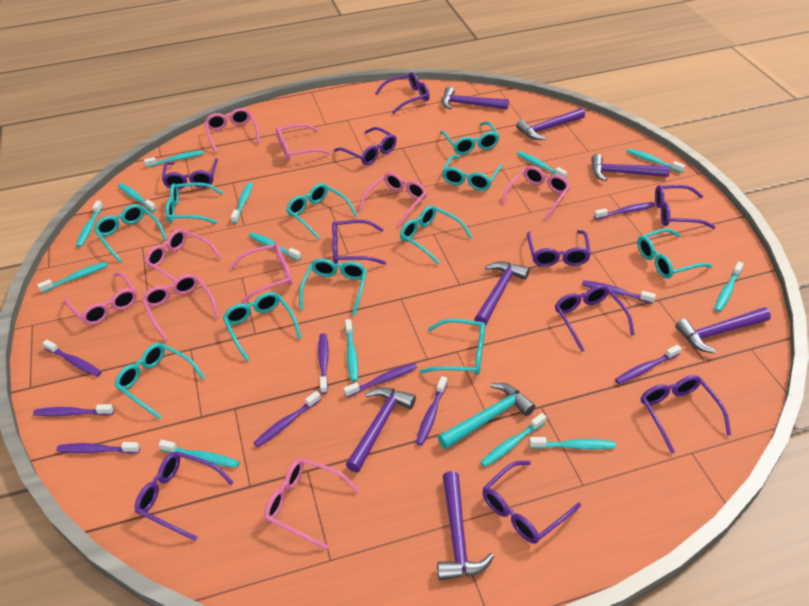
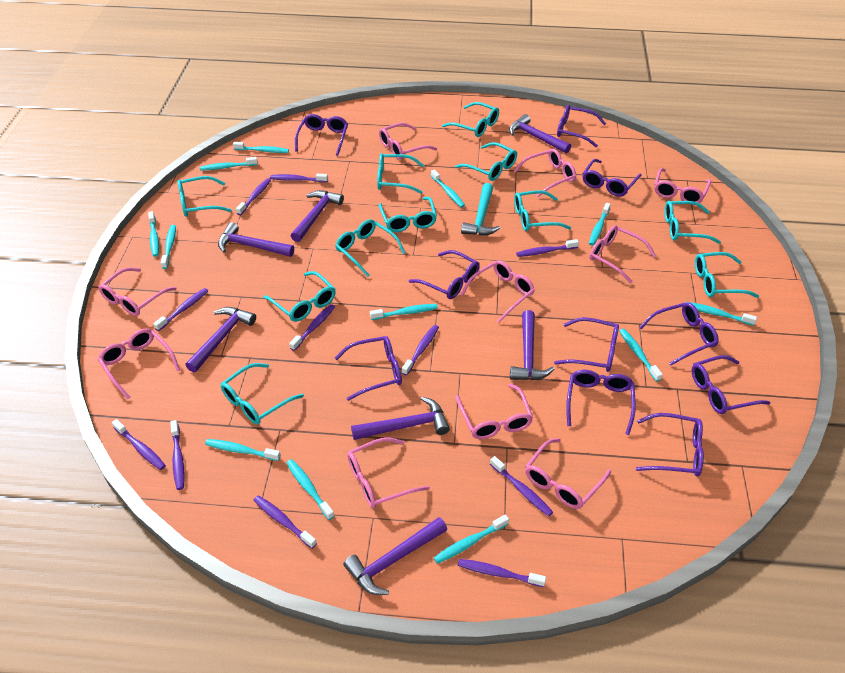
pink glasses: 9 -> 10
purple toothbrush: 10 -> 11
turquoise toothbrush: 13 -> 12

